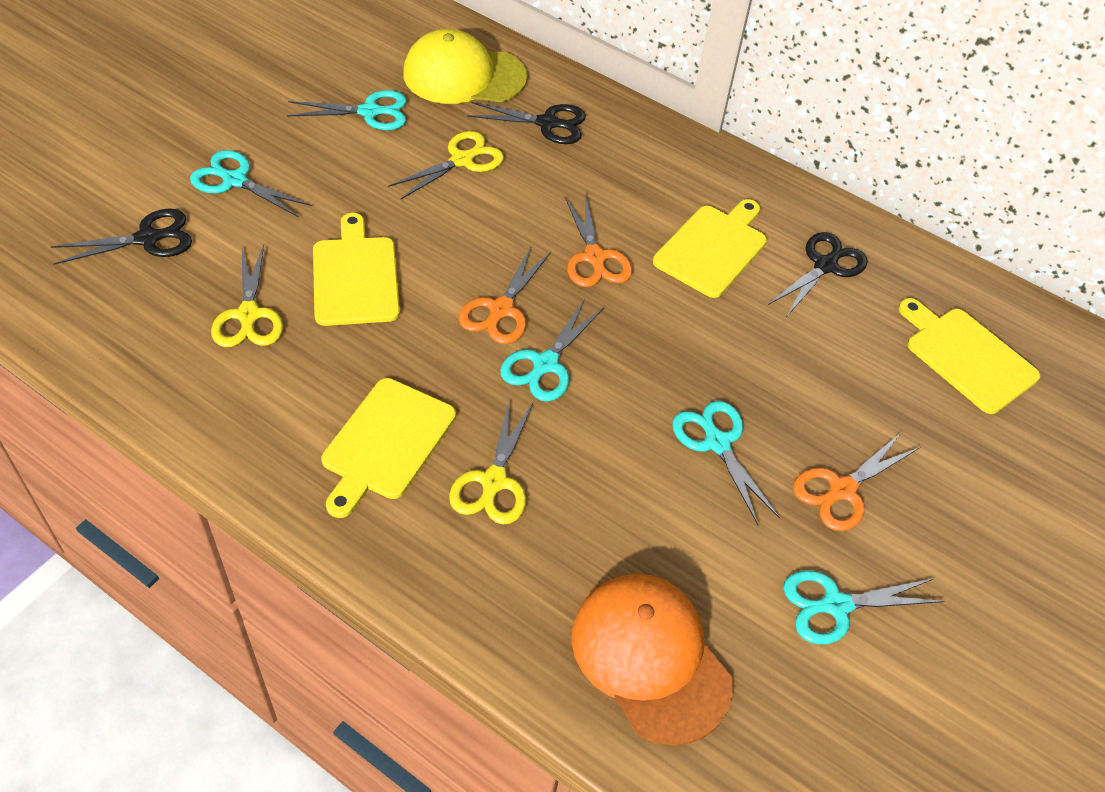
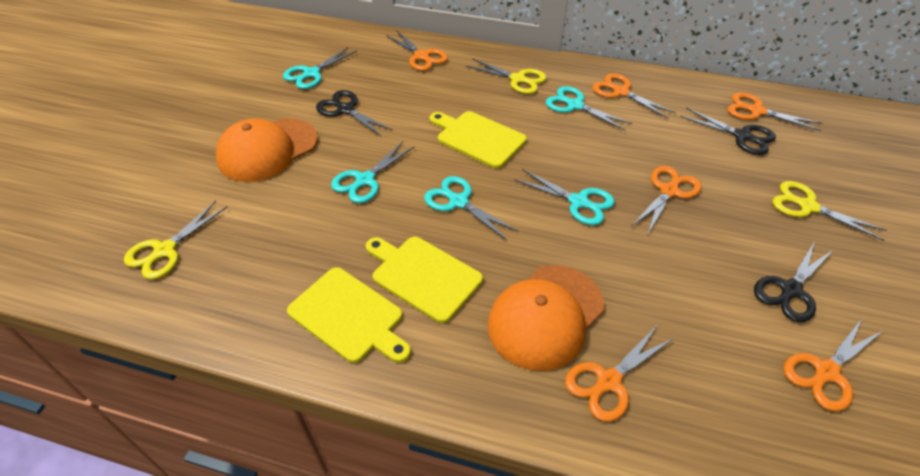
orange cap: 1 -> 2
orange scissors: 3 -> 6
yellow cap: 1 -> 0
yellow cutting board: 4 -> 3

